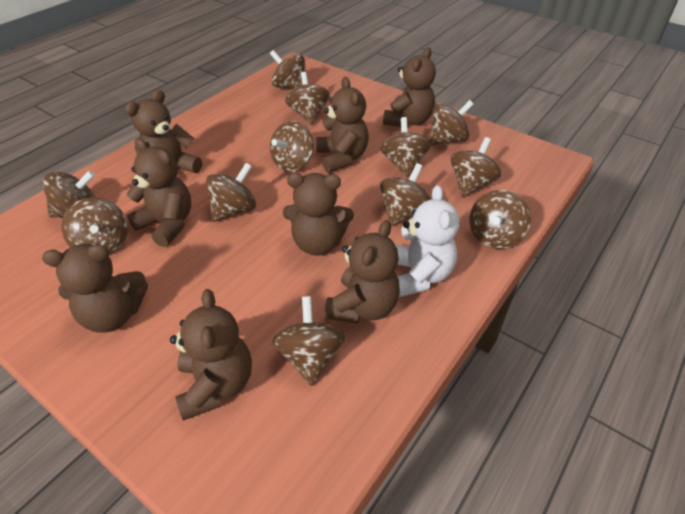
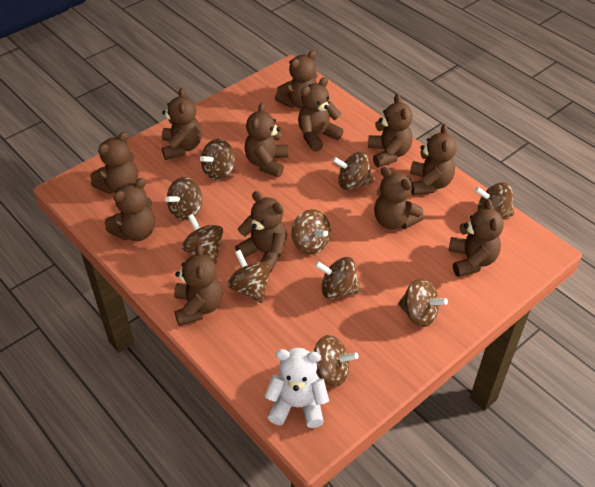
brown spinning top: 12 -> 10
brown teddy bear: 8 -> 12

